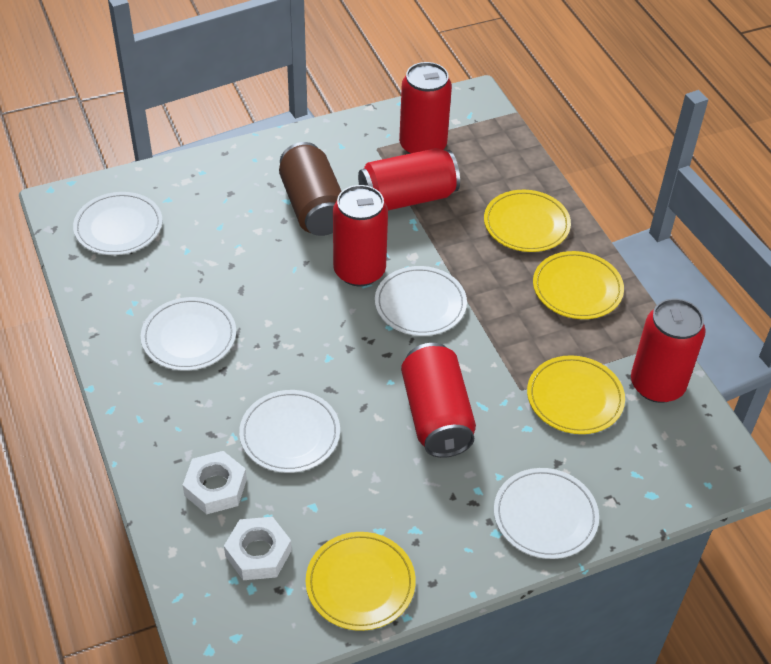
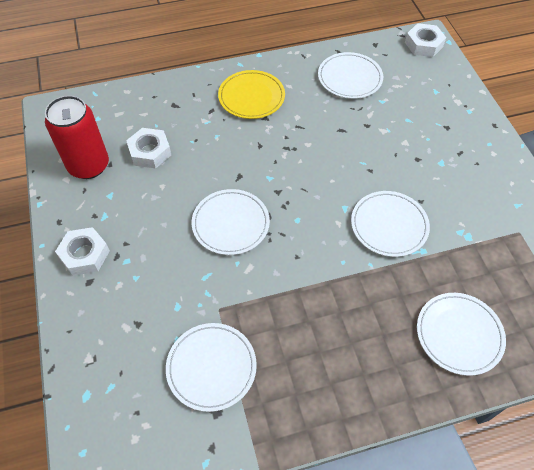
brown can: 1 -> 0
red can: 5 -> 1
white nut: 2 -> 3
yellow plate: 4 -> 1

